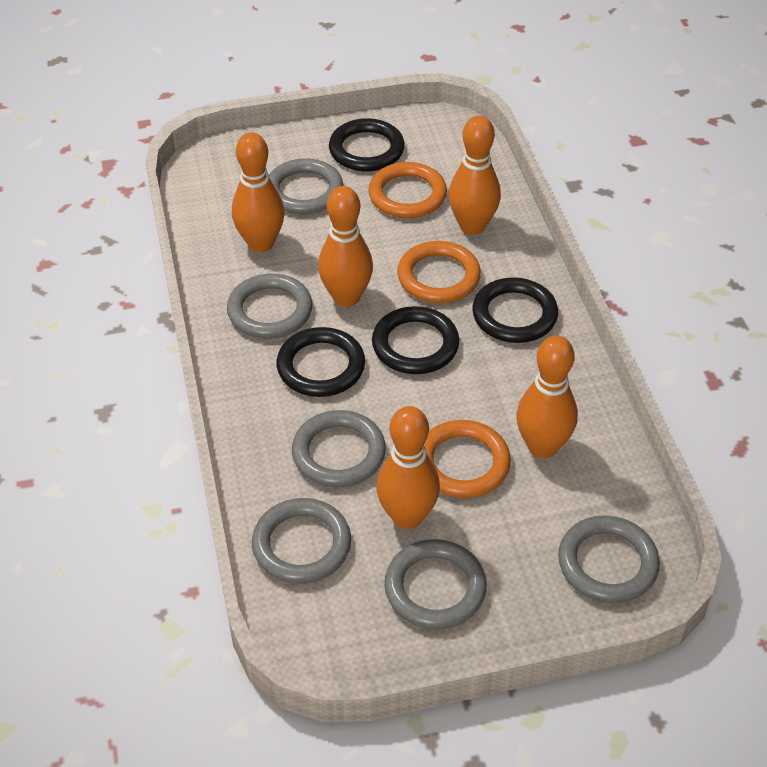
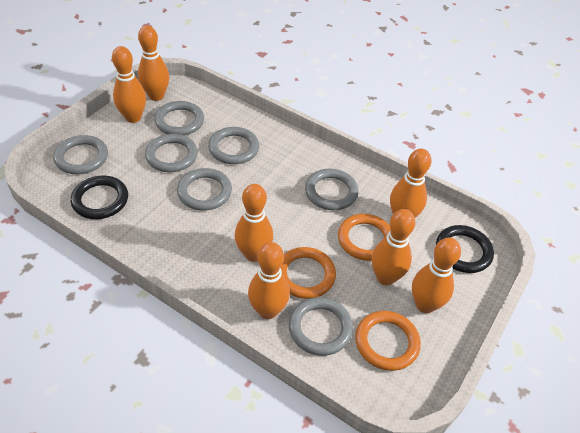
black ring: 4 -> 2
grey ring: 6 -> 7
orange bowling pin: 5 -> 7

